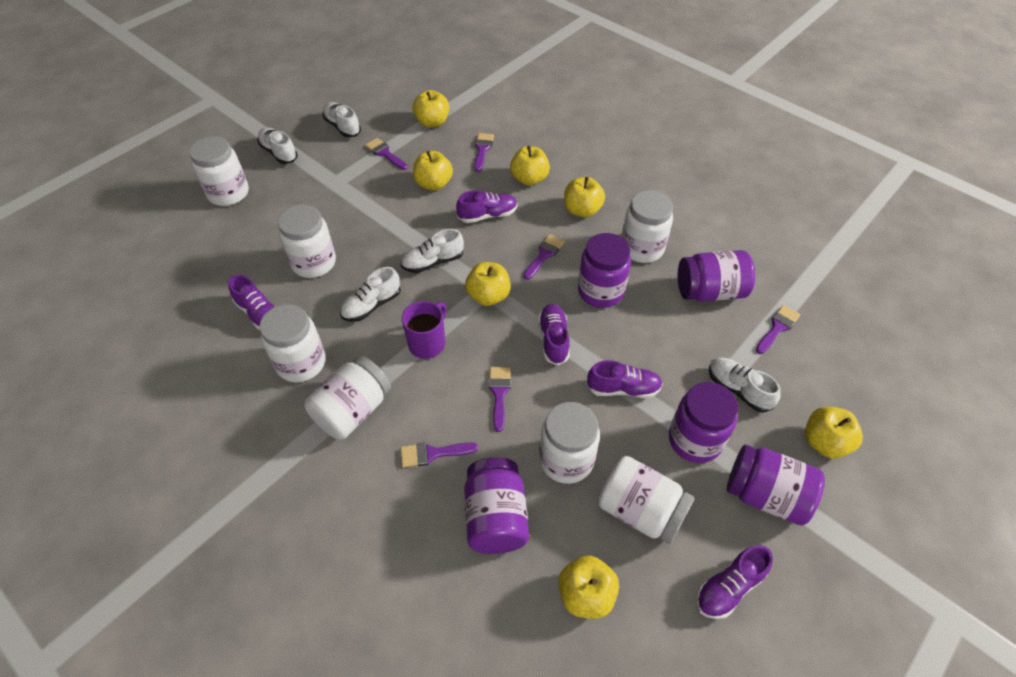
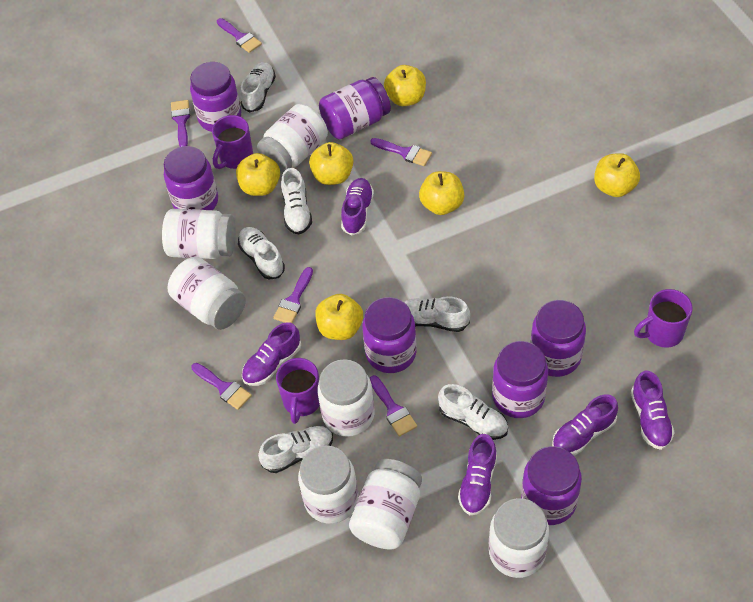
purple jar: 5 -> 7
purple mug: 1 -> 3
white shoe: 5 -> 6
yellow apple: 7 -> 6

